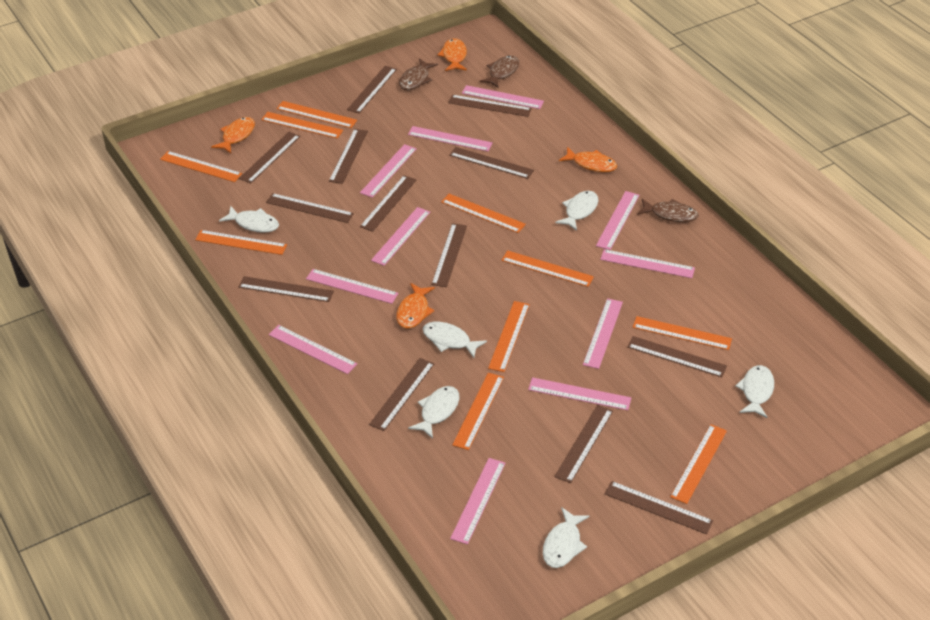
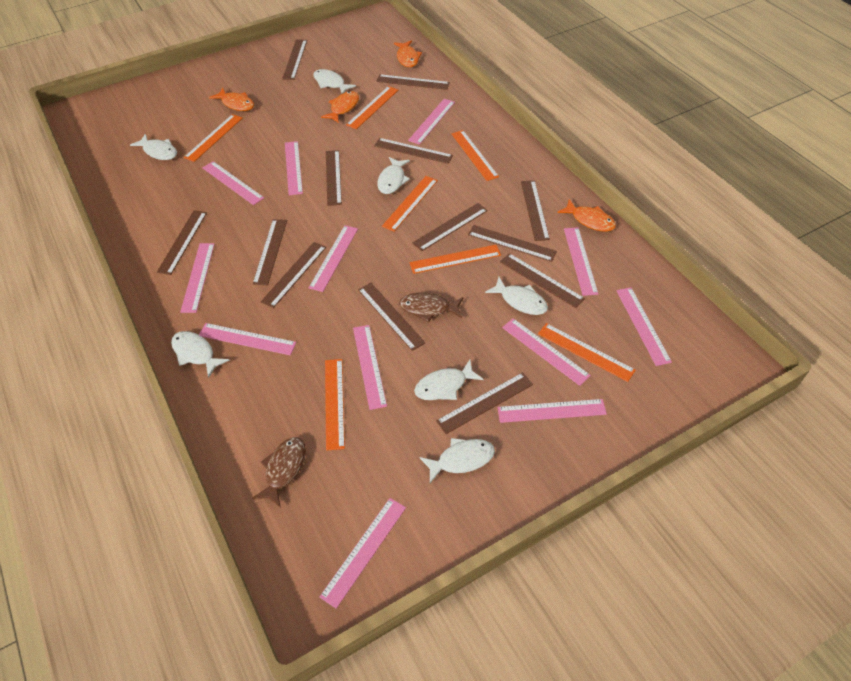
brown fish: 3 -> 2
orange ruler: 10 -> 7
pink ruler: 11 -> 12
white fish: 6 -> 7

